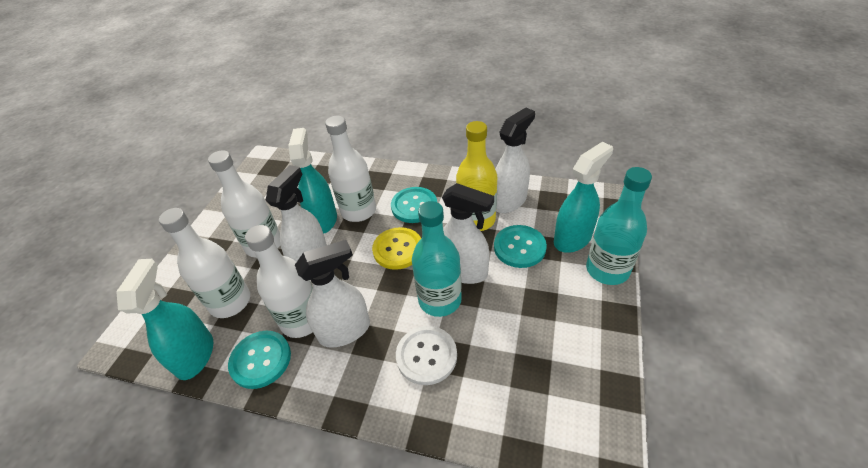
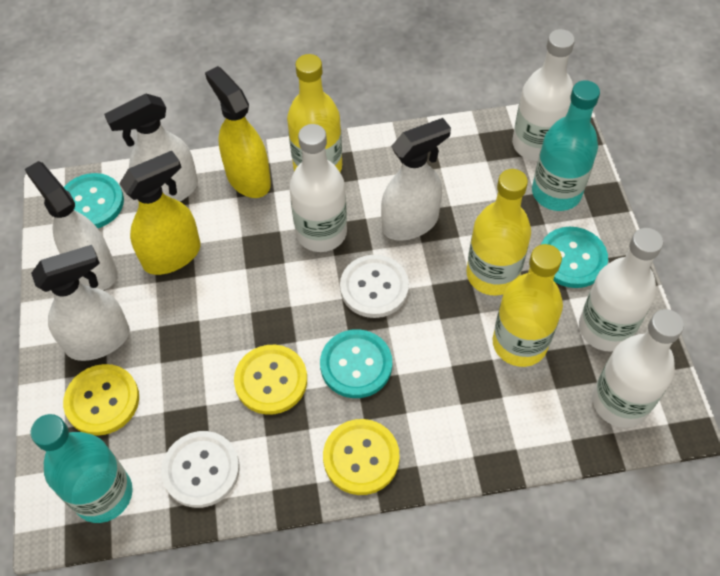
turquoise spray bottle: 3 -> 0
white button: 1 -> 2
yellow bottle: 1 -> 3
yellow button: 1 -> 3
yellow spray bottle: 0 -> 2

